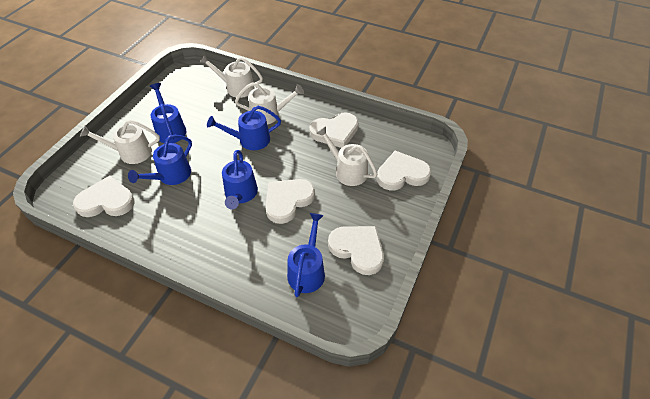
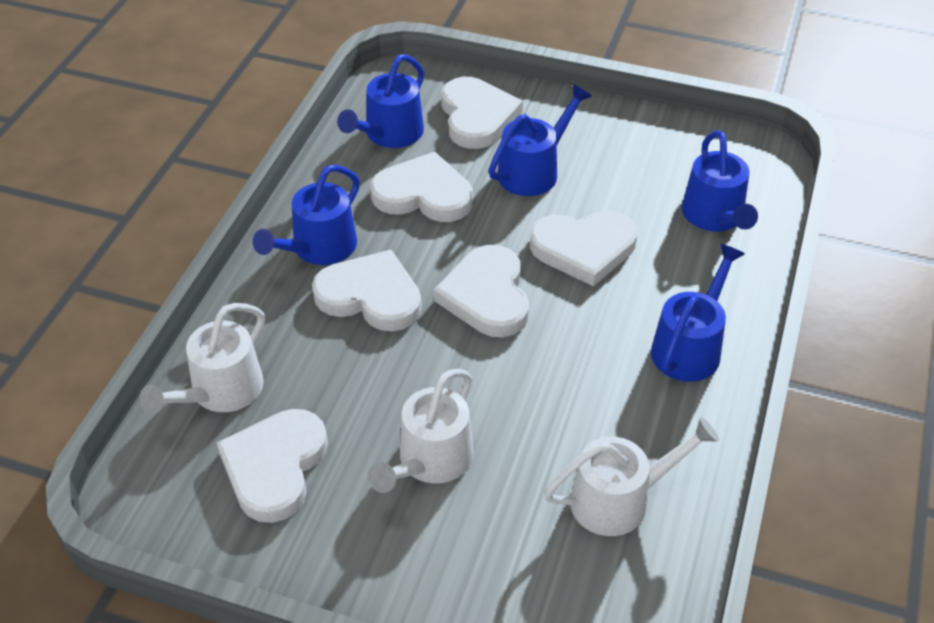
white heart: 5 -> 6
white watering can: 4 -> 3

